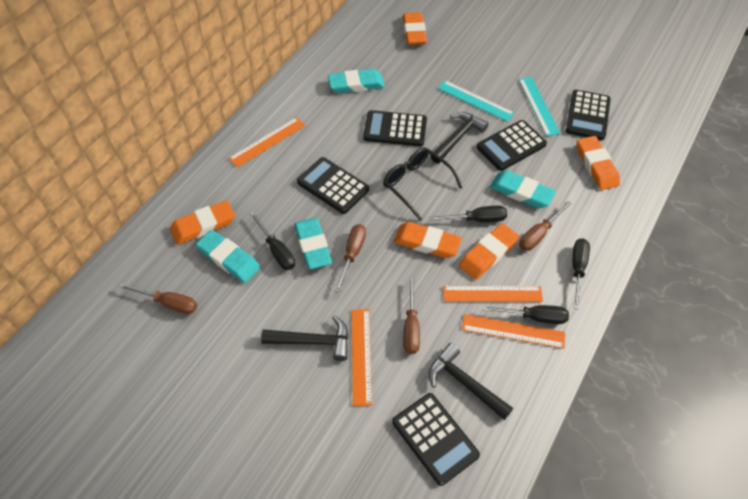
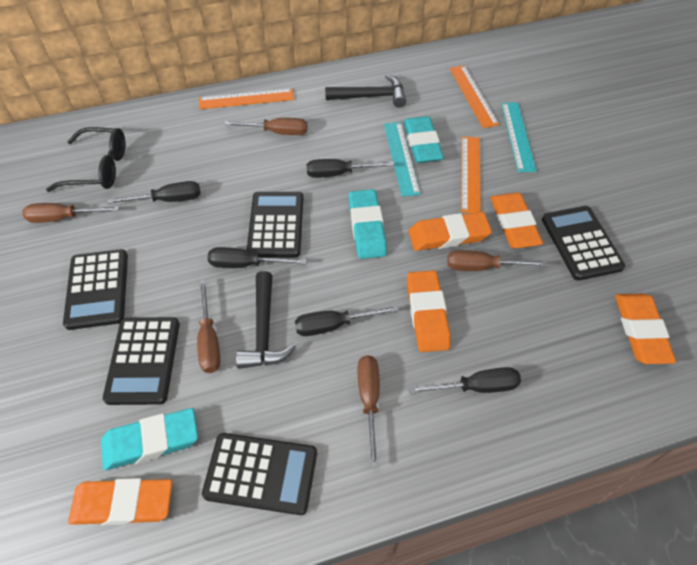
black hammer: 3 -> 2
black screwdriver: 4 -> 5
brown screwdriver: 4 -> 5
orange ruler: 4 -> 3
turquoise eraser: 4 -> 3

